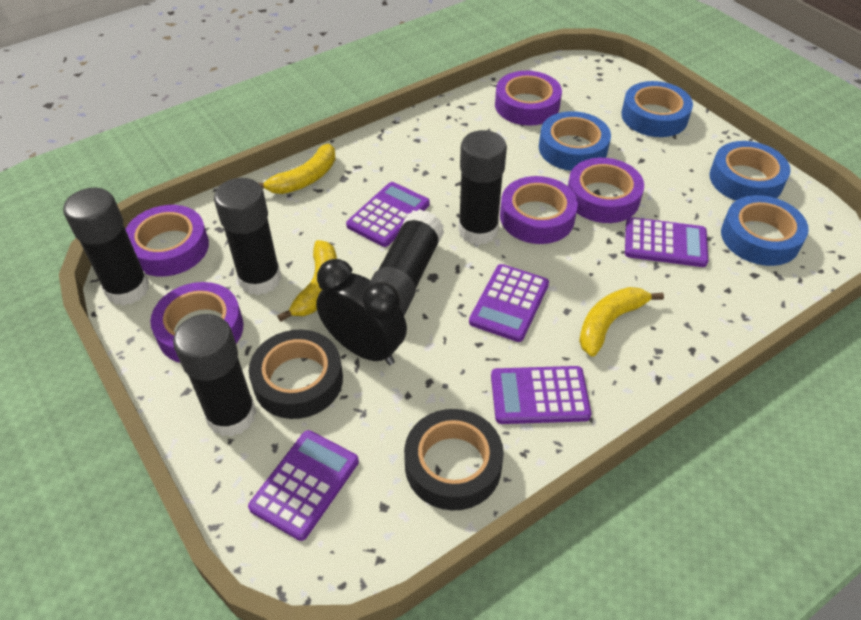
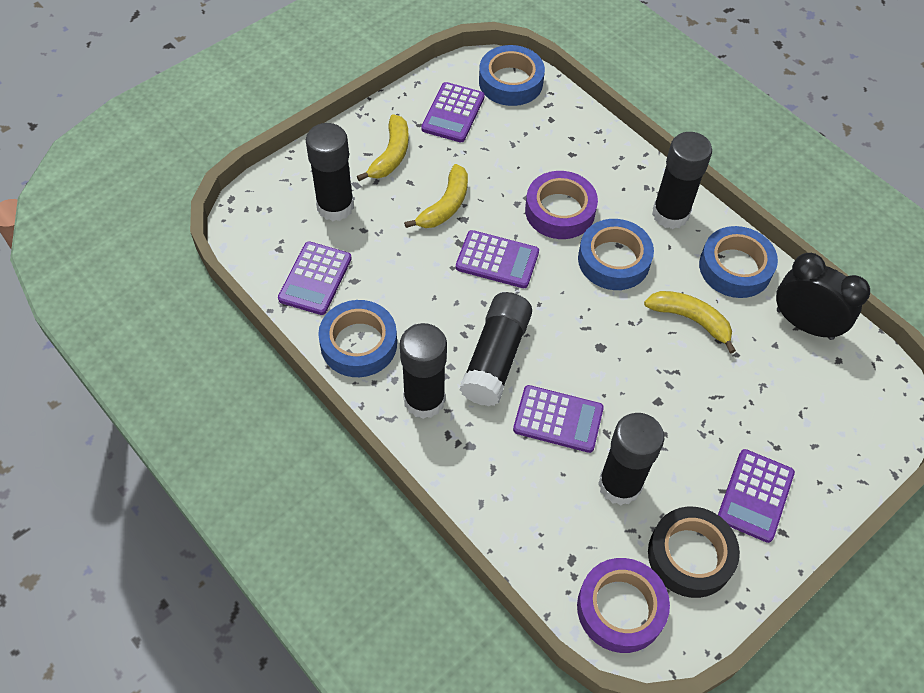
black tape: 2 -> 1
purple tape: 5 -> 2

